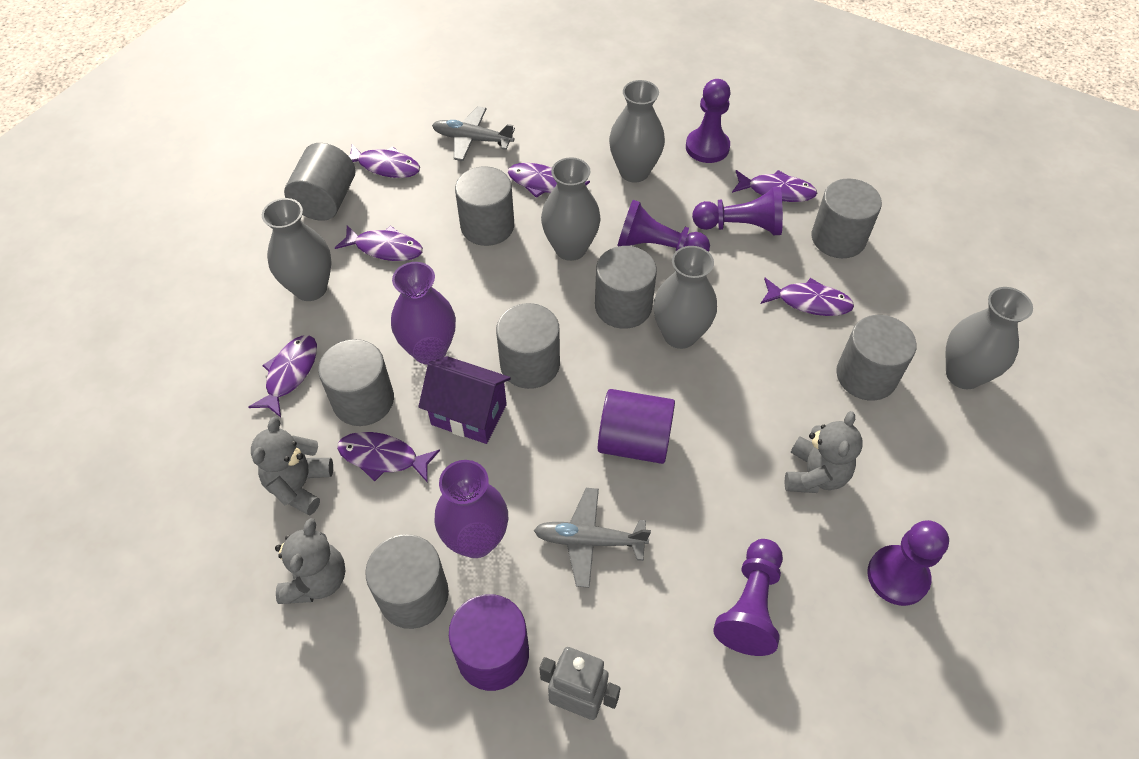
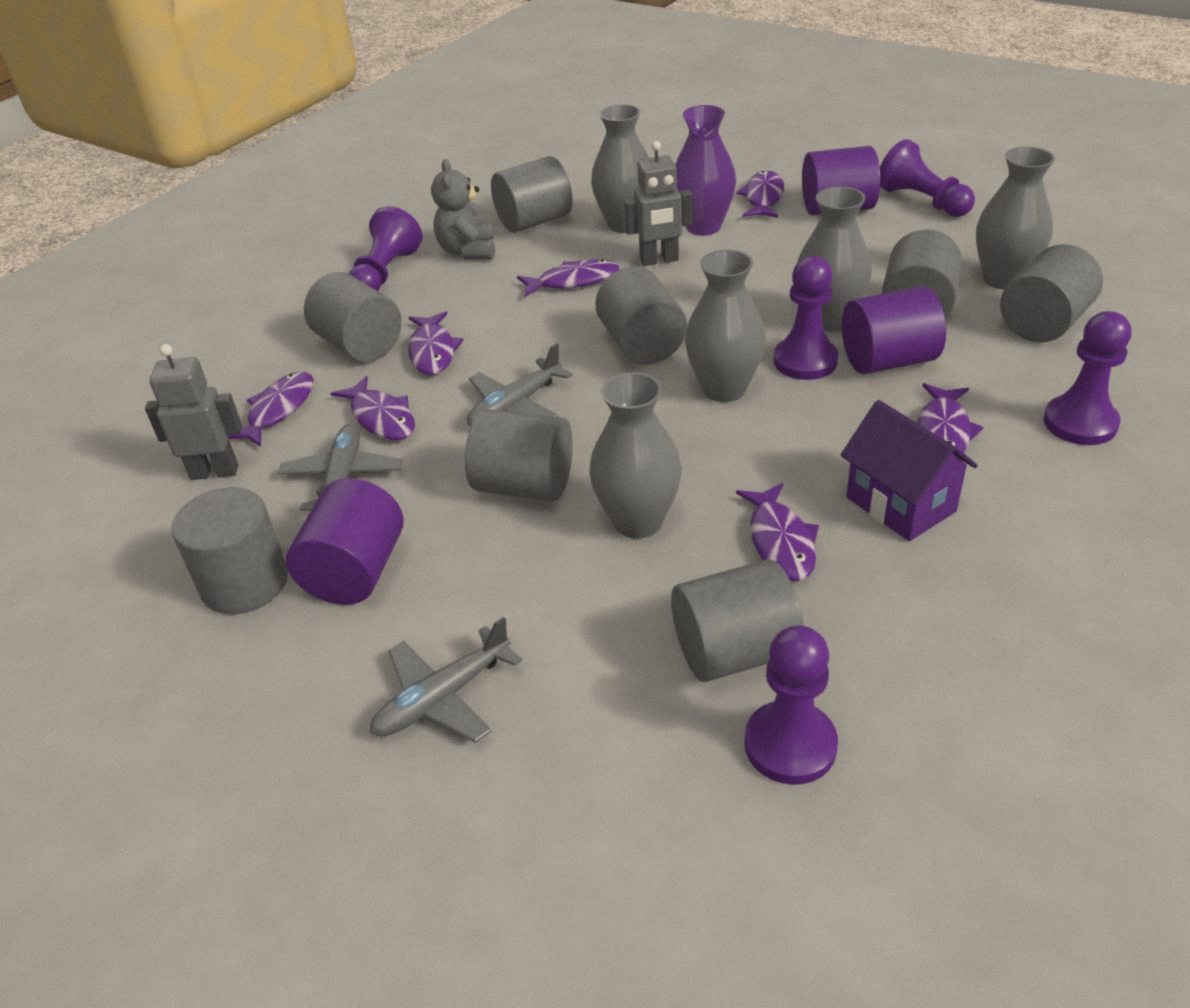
grey plane: 2 -> 3
grey robot: 1 -> 2
grey teddy bear: 3 -> 1
purple cylinder: 2 -> 3
purple vase: 2 -> 1

